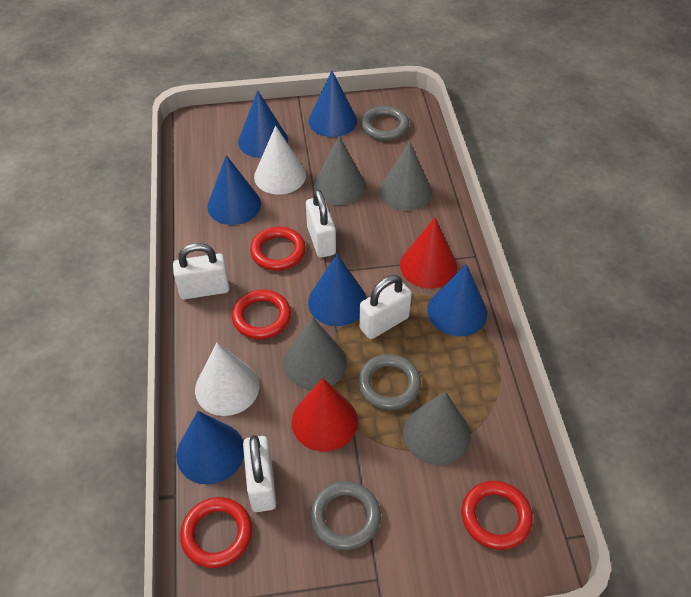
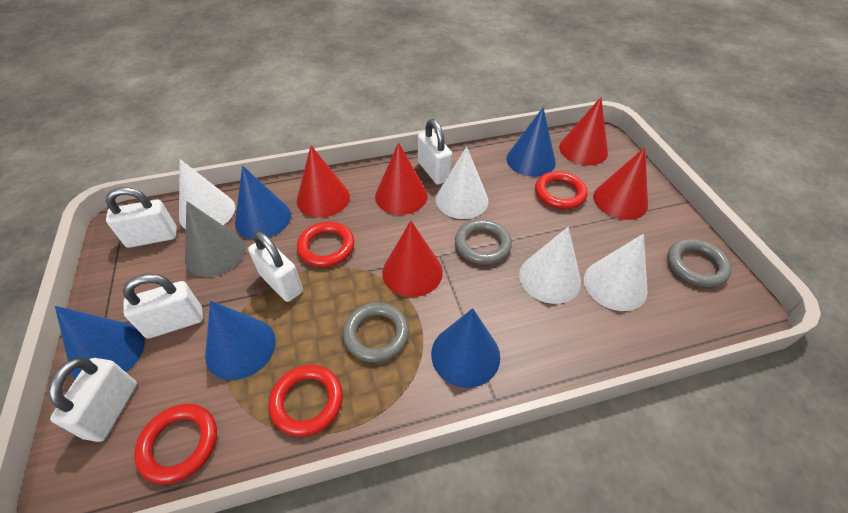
blue cone: 6 -> 5
grey cone: 4 -> 1
red cone: 2 -> 5
white cone: 2 -> 4
white padlock: 4 -> 5

